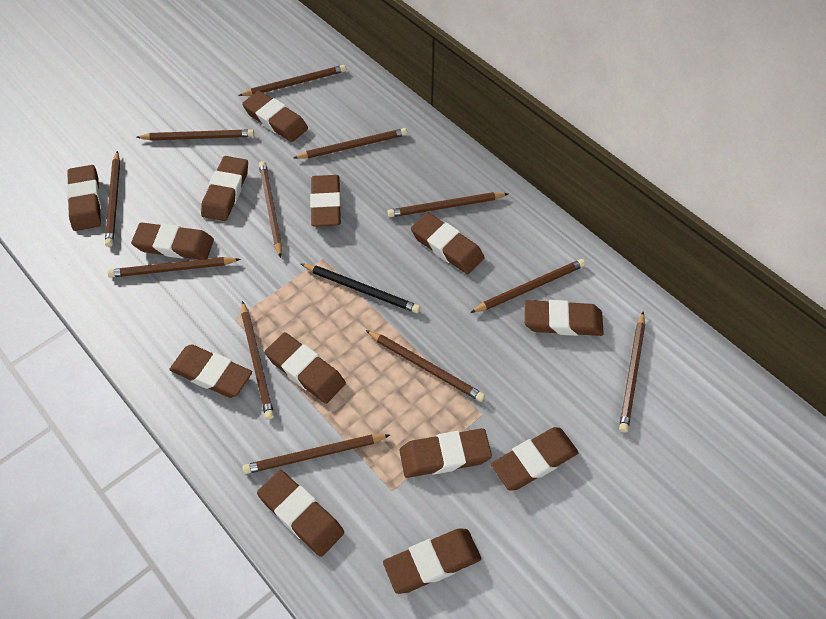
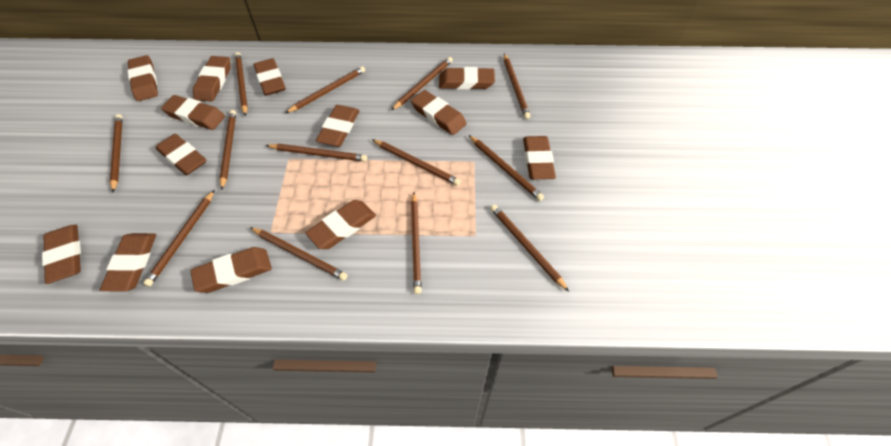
black pencil: 1 -> 0
brown pencil: 12 -> 13

